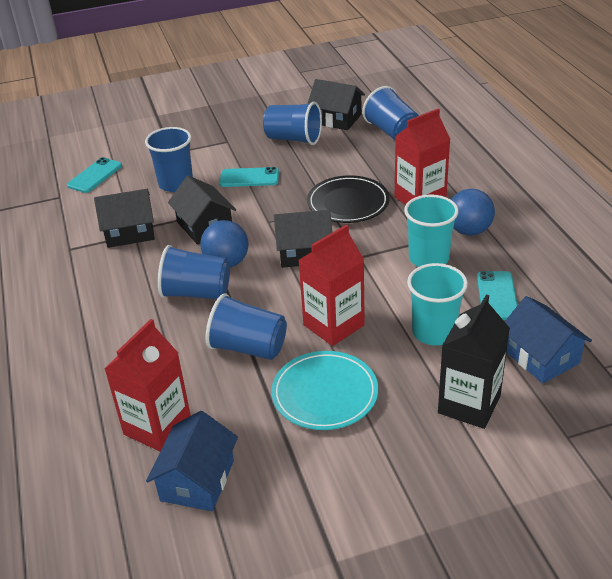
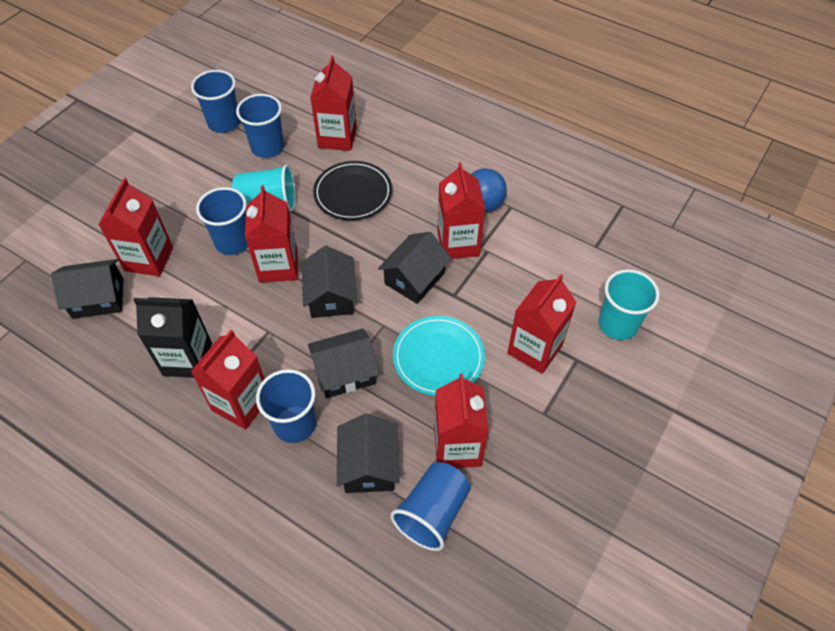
black house: 4 -> 5
blue ball: 2 -> 1
blue house: 2 -> 0
red carton: 3 -> 7
turquoise phone: 3 -> 0

